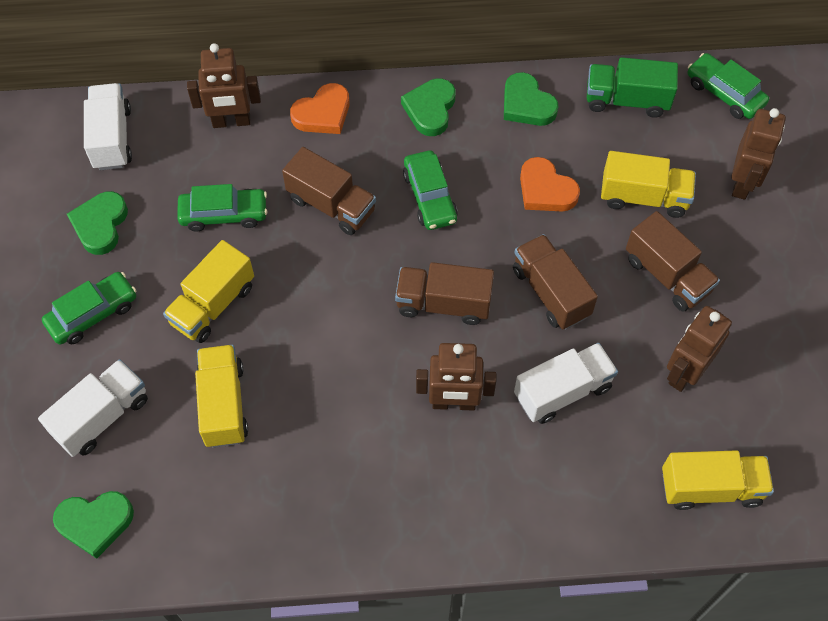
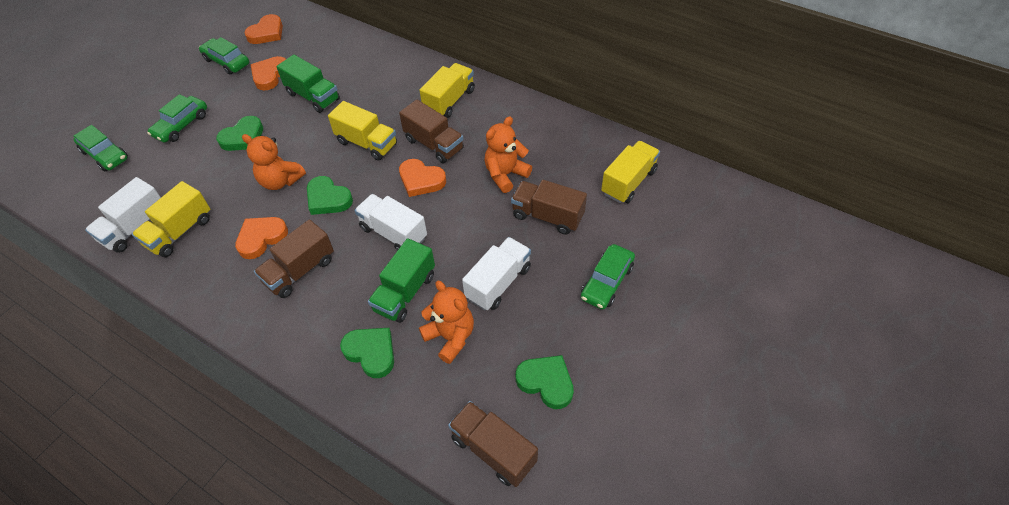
brown robot: 4 -> 0
green truck: 1 -> 2
orange heart: 2 -> 4
orange teddy bear: 0 -> 3

